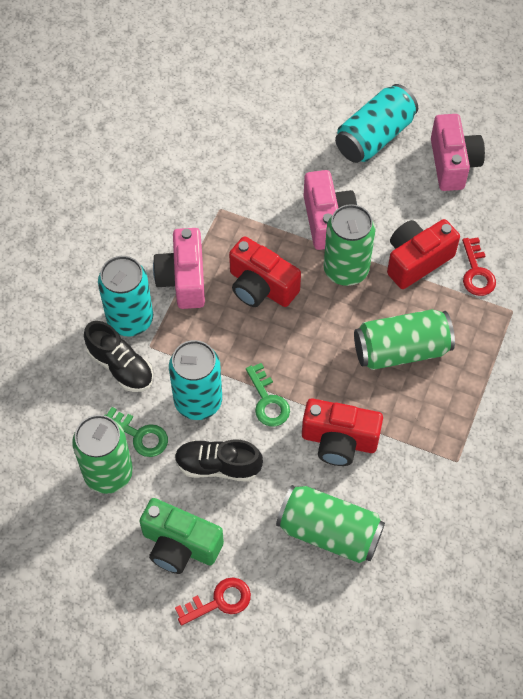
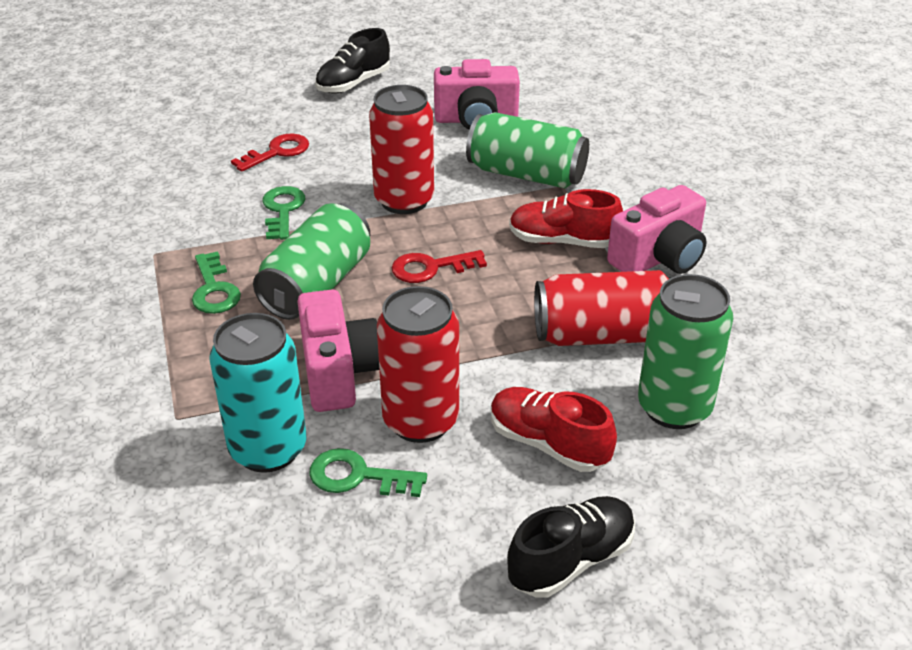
green camera: 1 -> 0
green can: 4 -> 3
green key: 2 -> 3
red camera: 3 -> 0
red can: 0 -> 3
red shoe: 0 -> 2
turquoise can: 3 -> 1

